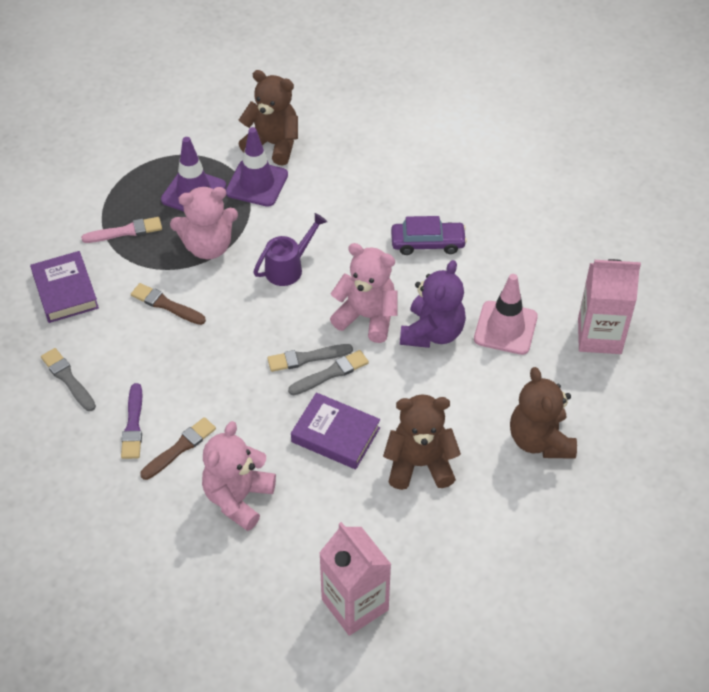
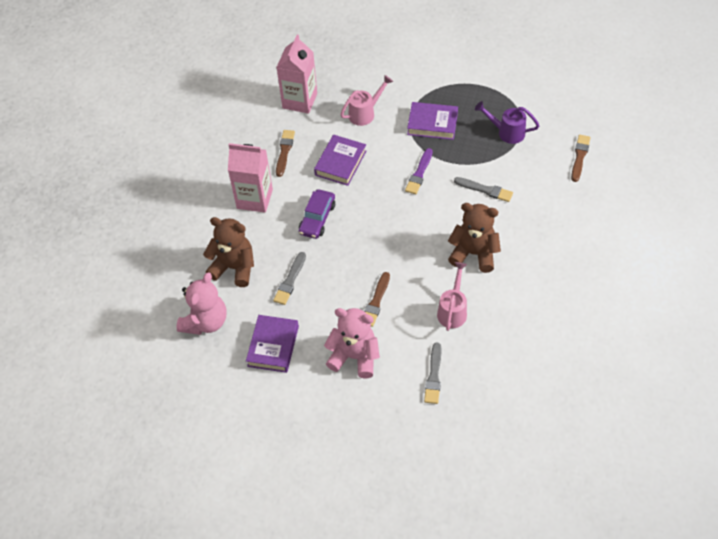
brown brush: 2 -> 3
brown teddy bear: 3 -> 2
pink brush: 1 -> 0
pink teddy bear: 3 -> 2
pink traffic cone: 1 -> 0
pink watering can: 0 -> 2
purple book: 2 -> 3
purple teddy bear: 1 -> 0
purple traffic cone: 2 -> 0

